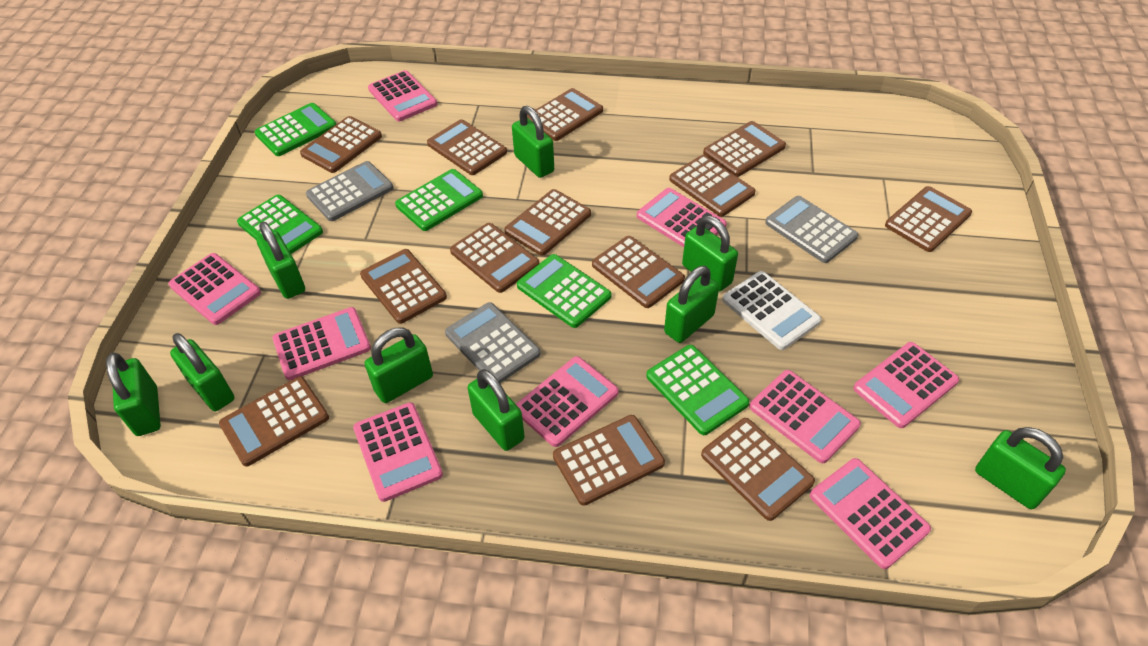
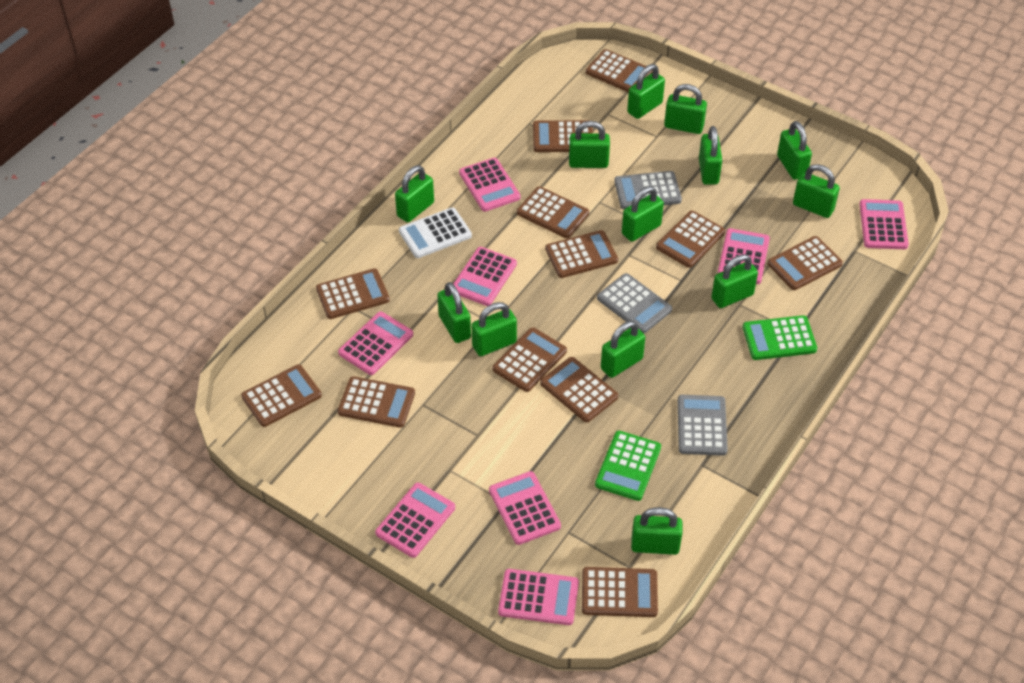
brown calculator: 13 -> 12
green calculator: 5 -> 2
green padlock: 9 -> 13
pink calculator: 9 -> 8

